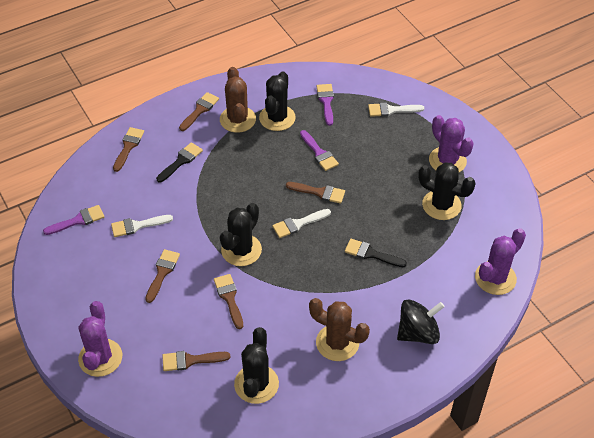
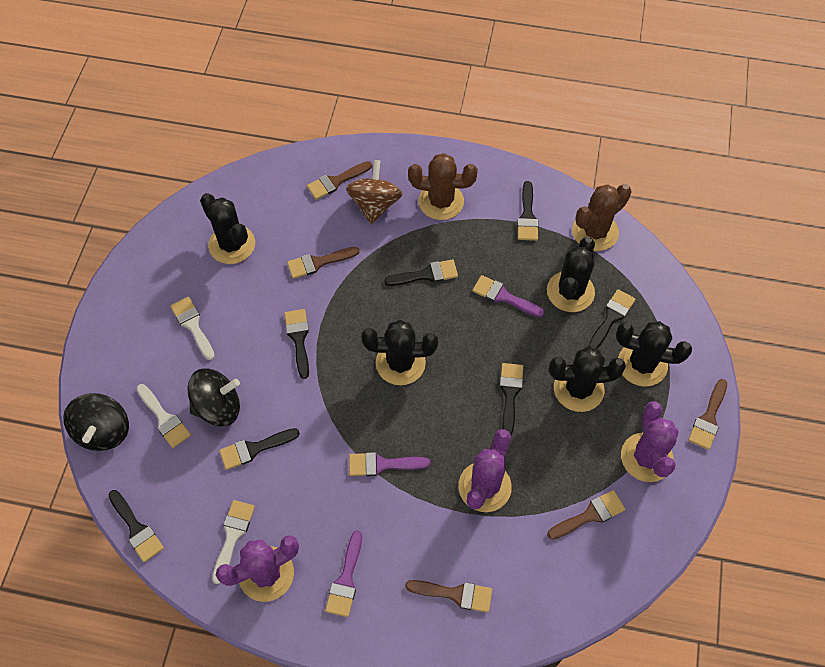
black brush: 2 -> 7
black cactus: 4 -> 5
black spinning top: 1 -> 2
brown brush: 6 -> 5
brown spinning top: 0 -> 1

